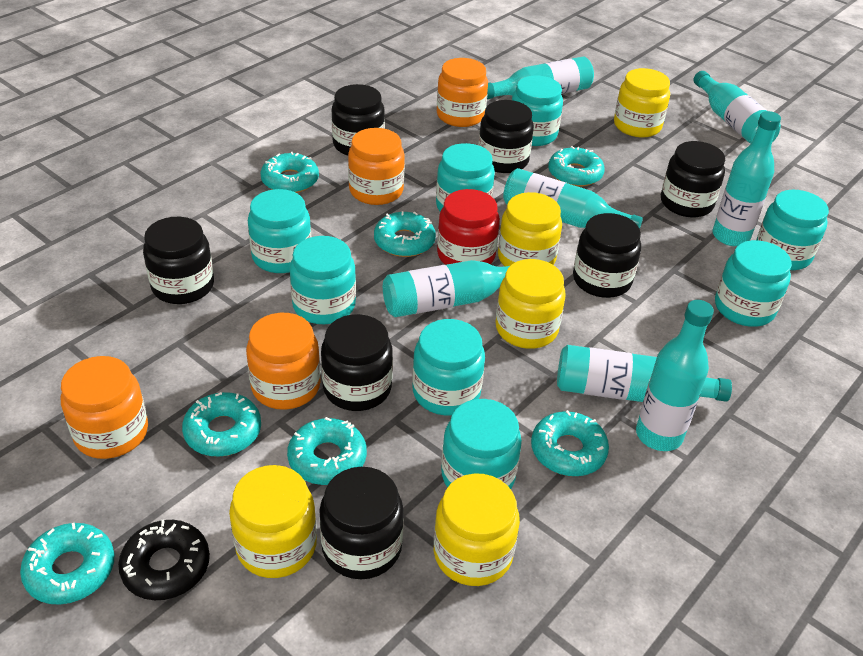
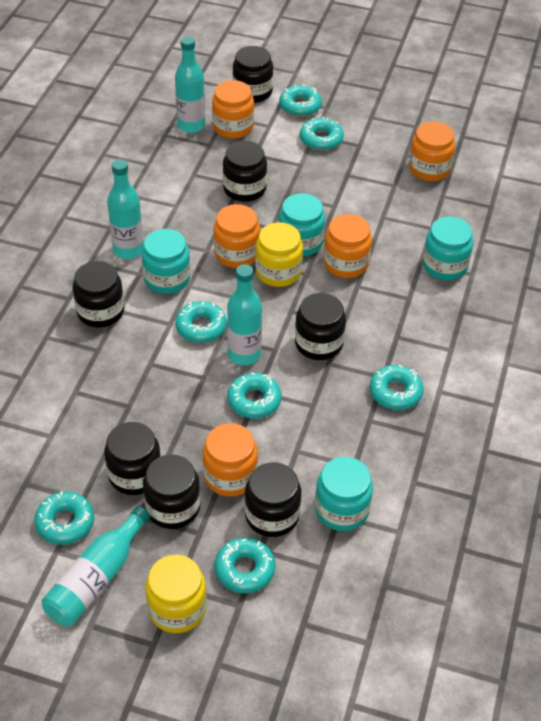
black donut: 1 -> 0
orange jar: 4 -> 5
red jar: 1 -> 0
turquoise bottle: 7 -> 4
turquoise jar: 8 -> 4
yellow jar: 5 -> 2

